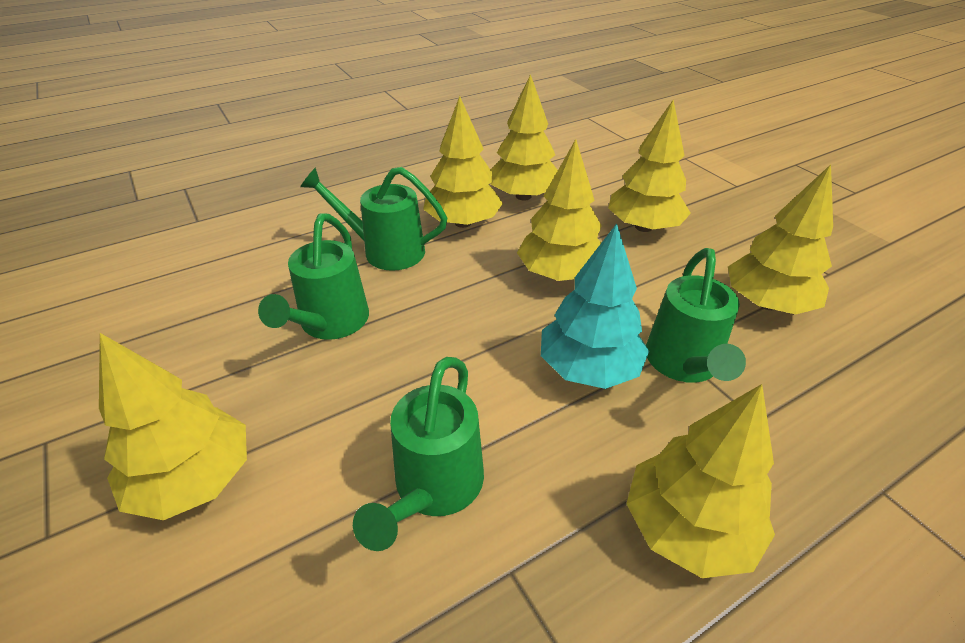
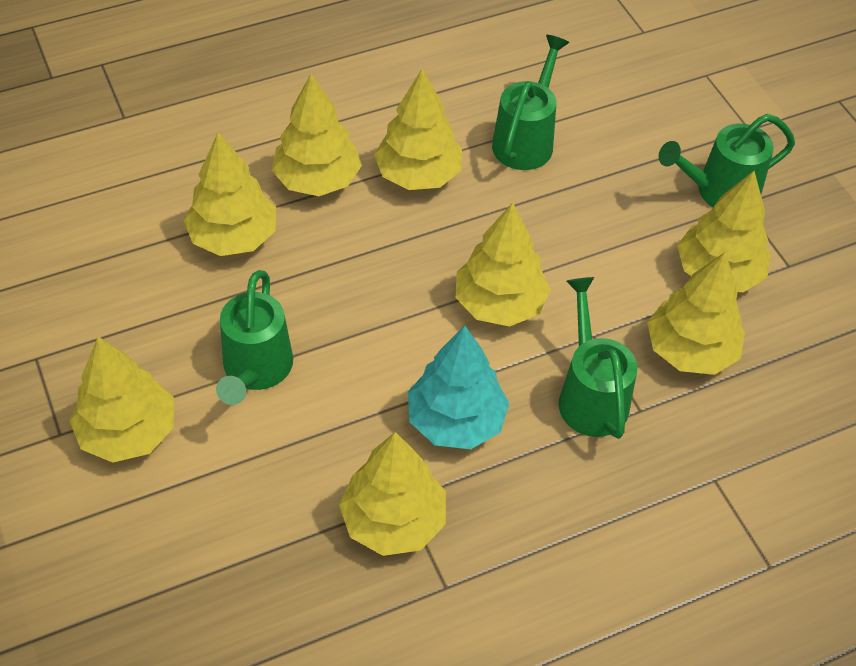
yellow tree: 7 -> 8

